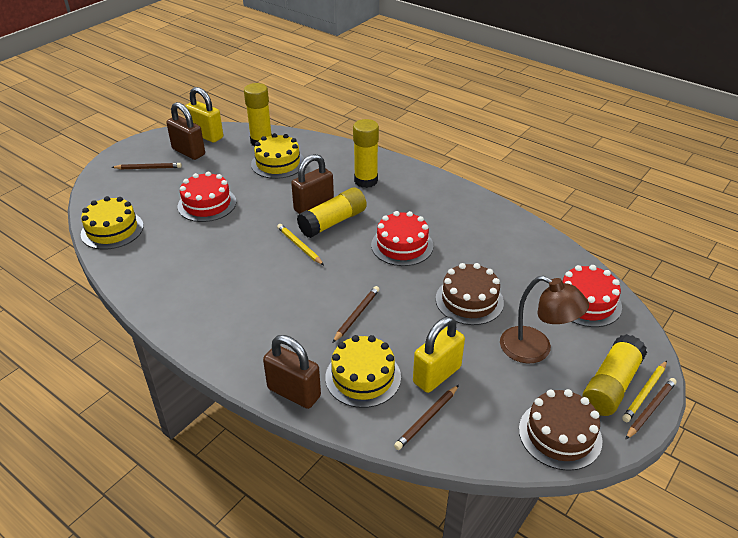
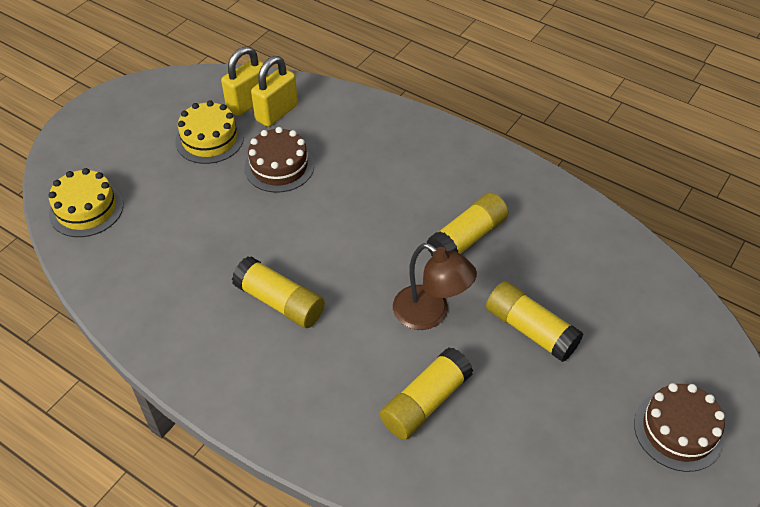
brown padlock: 3 -> 0
brown pencil: 4 -> 0
red cake: 3 -> 0
yellow cake: 3 -> 2
yellow pencil: 2 -> 0

